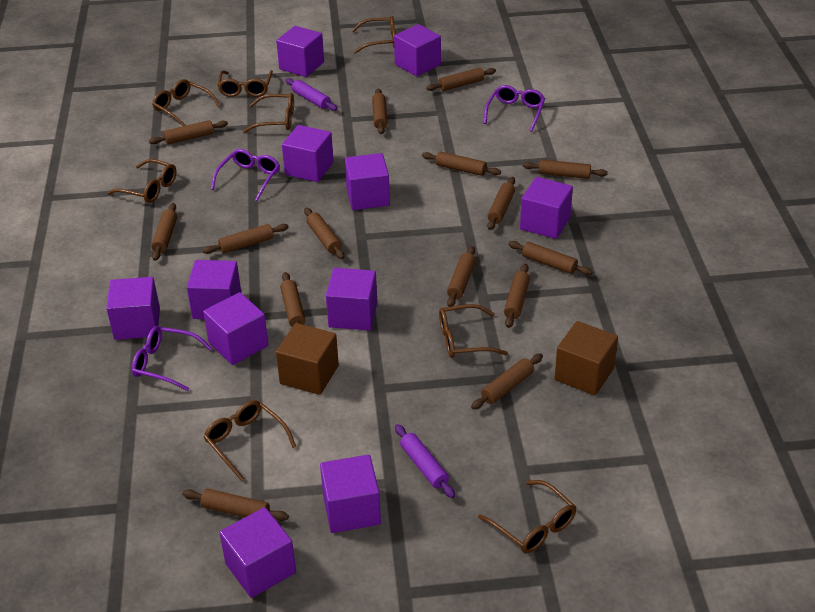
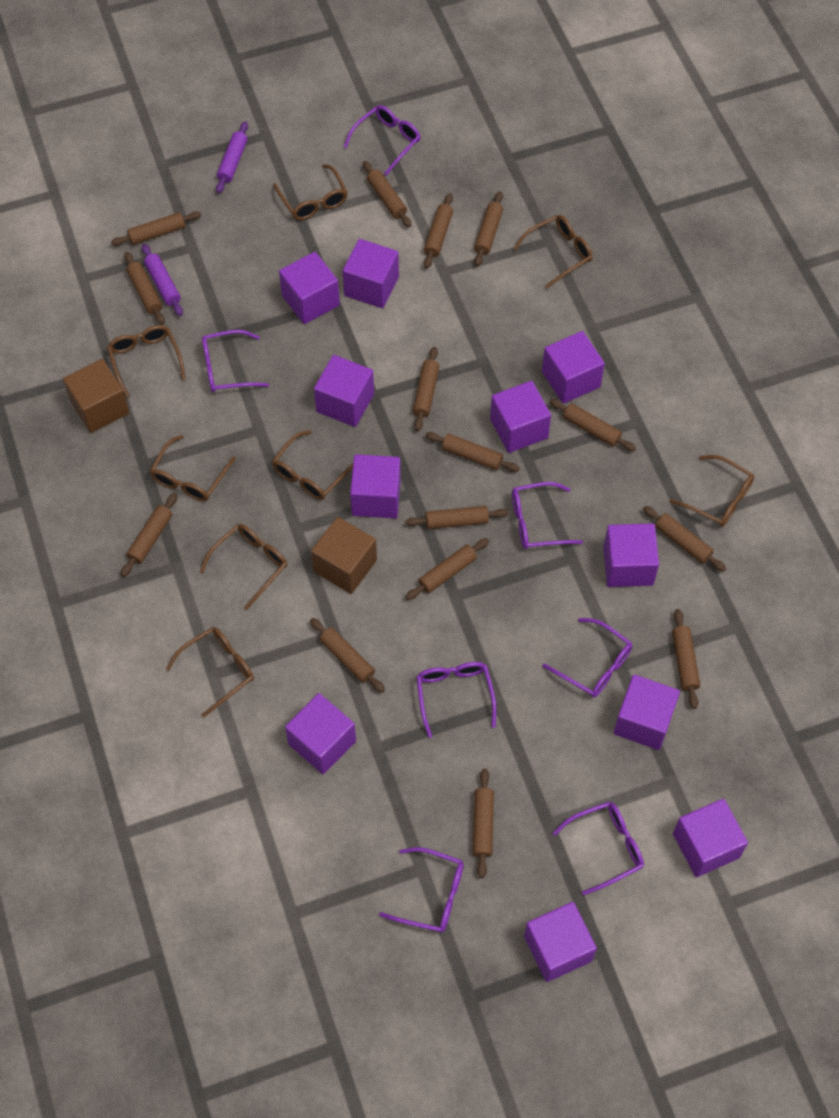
purple glasses: 3 -> 7

